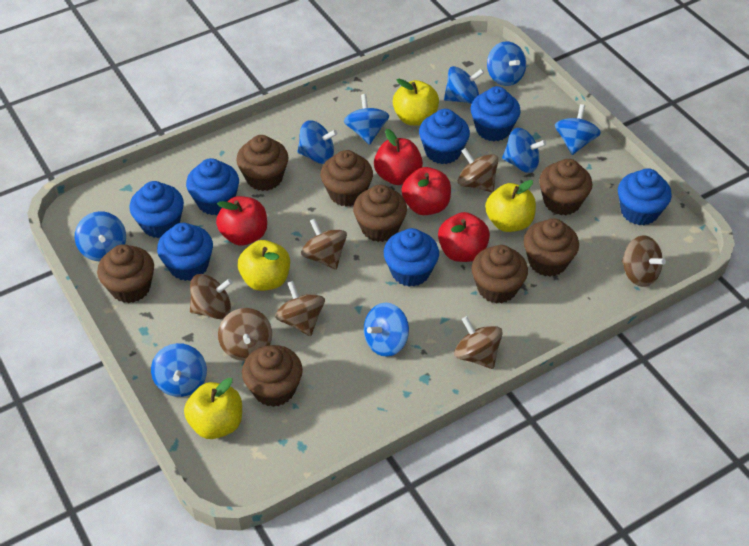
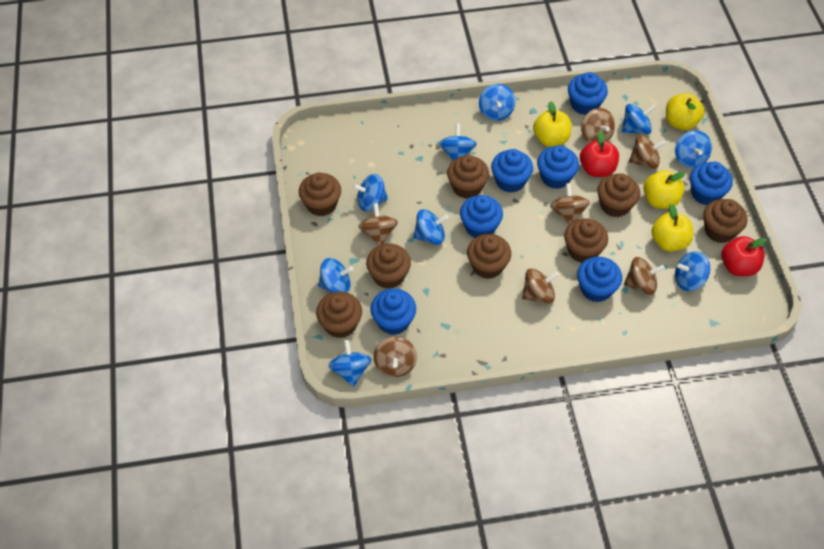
red apple: 4 -> 2

